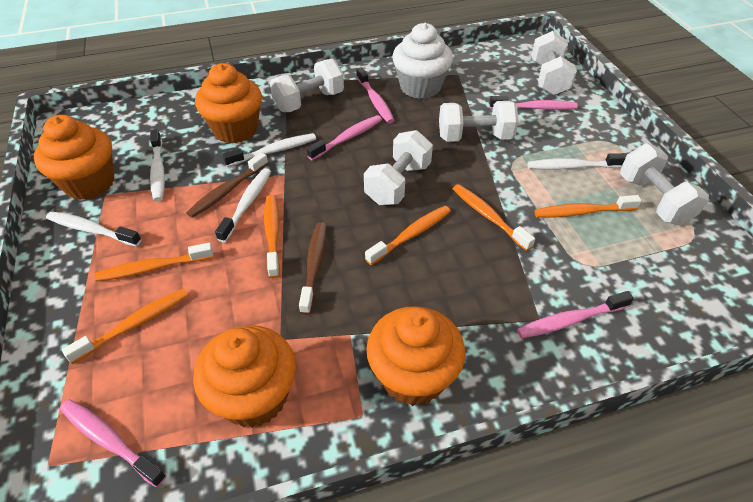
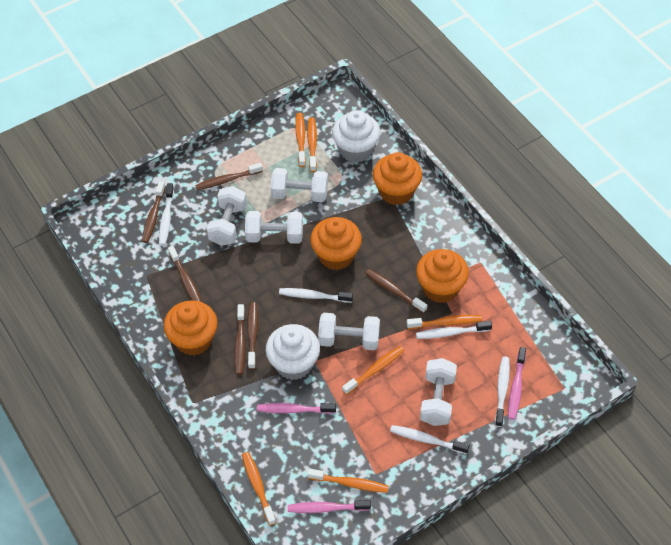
brown toothbrush: 2 -> 6
pink toothbrush: 5 -> 3
white cupcake: 1 -> 2

